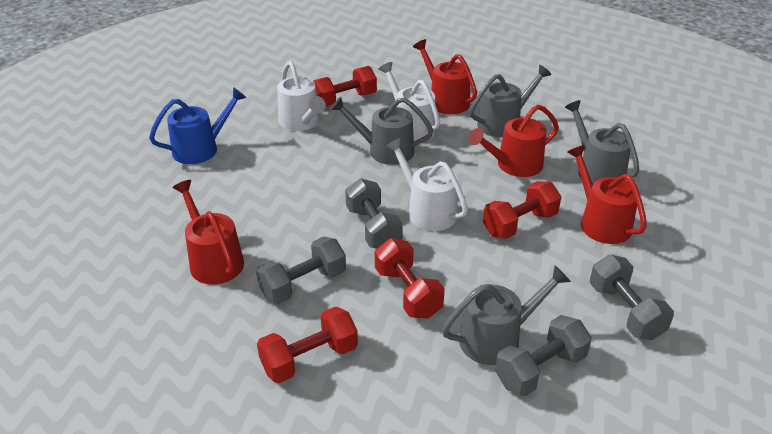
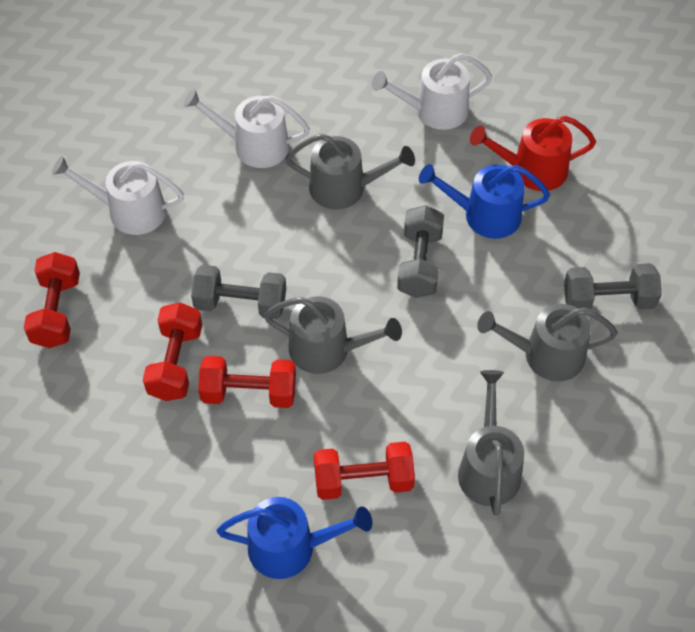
blue watering can: 1 -> 2
grey dumbbell: 4 -> 3
red watering can: 4 -> 1

